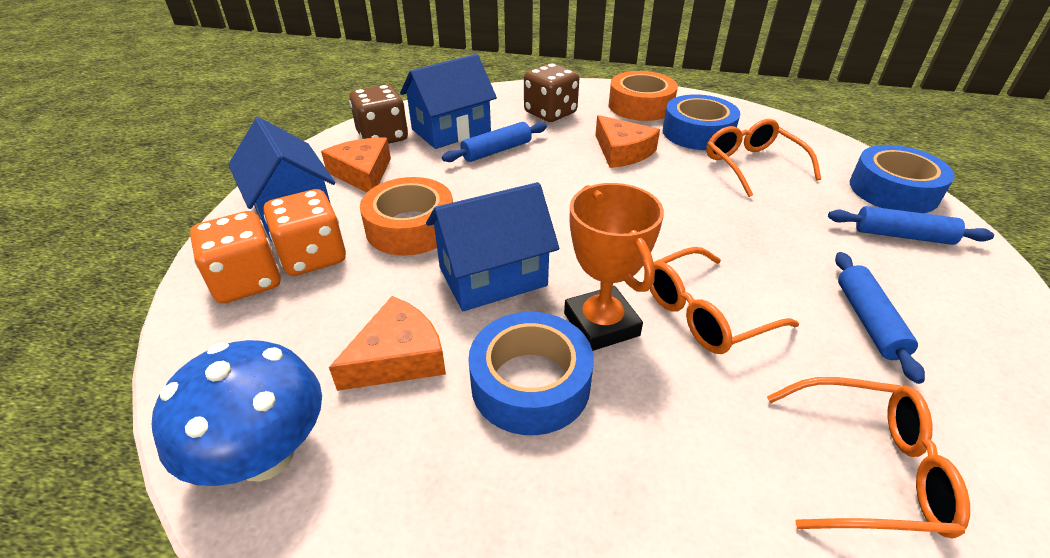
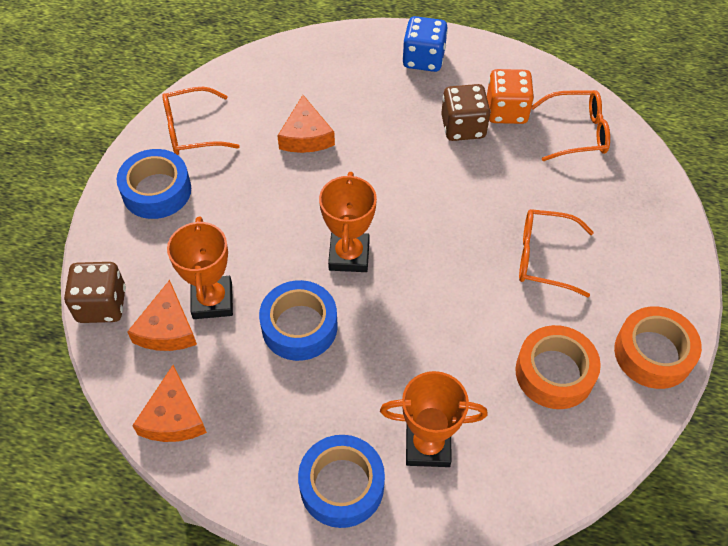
blue dice: 0 -> 1
blue house: 3 -> 0
blue mushroom: 1 -> 0
blue rolling pin: 3 -> 0
orange dice: 2 -> 1
orange trophy: 1 -> 3

